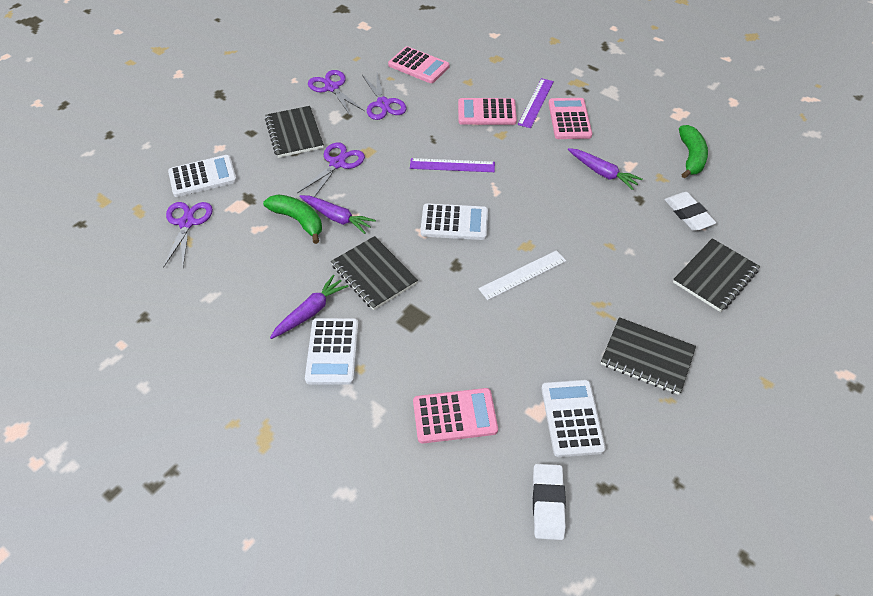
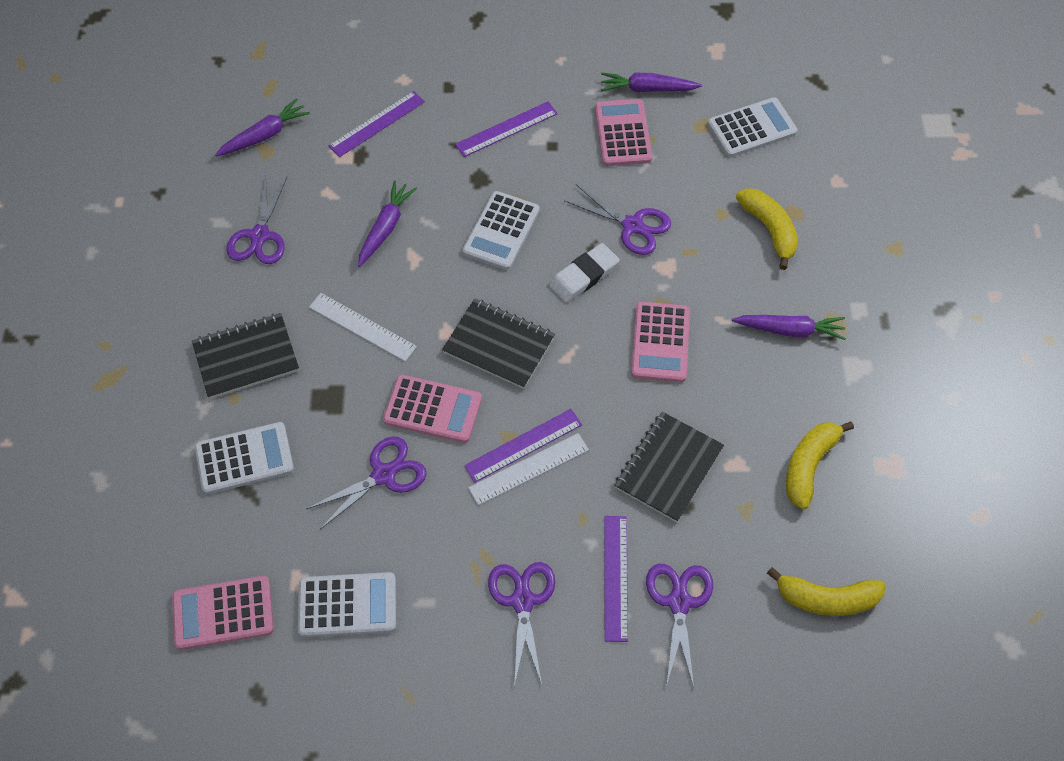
black notebook: 4 -> 3
green banana: 2 -> 0
purple carrot: 3 -> 4
purple ruler: 2 -> 4
purple scissors: 4 -> 5
white eraser: 2 -> 1
white ruler: 1 -> 2
yellow banana: 0 -> 3

